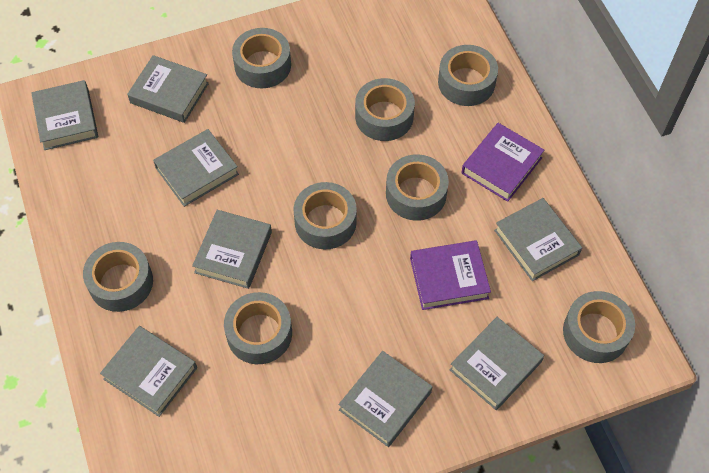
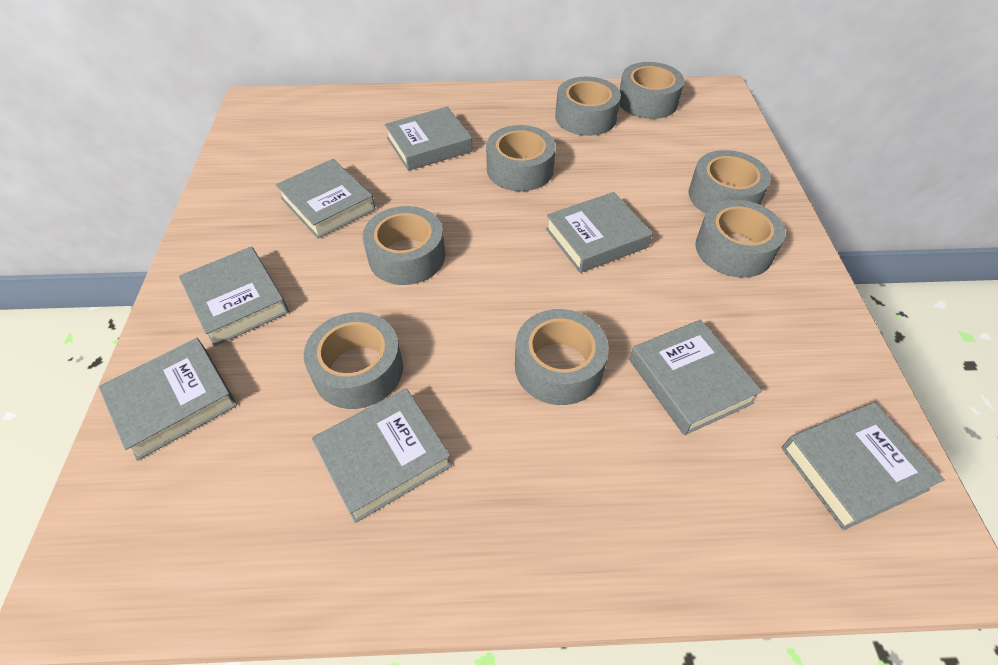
purple book: 2 -> 0

